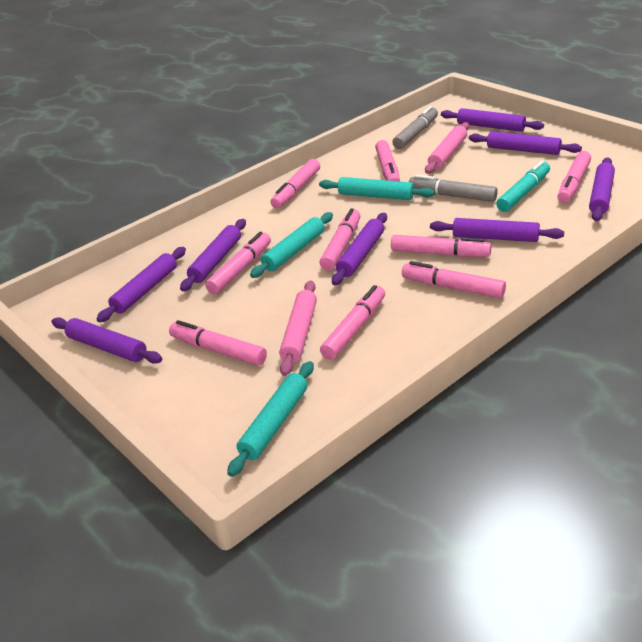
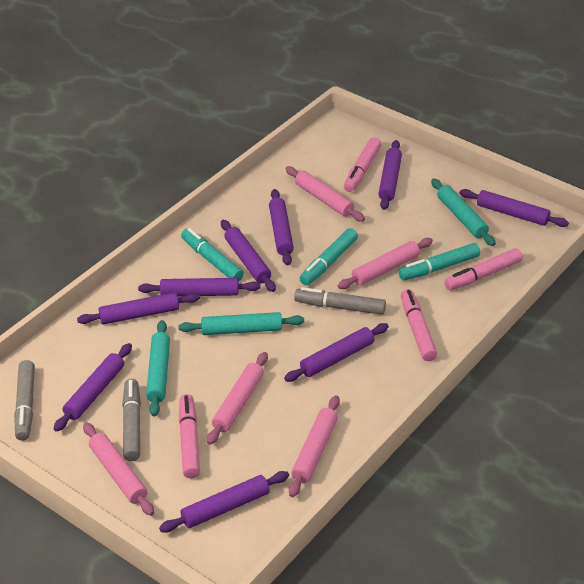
grey marker: 2 -> 3
pink marker: 9 -> 4
pink rolling pin: 2 -> 5
purple rolling pin: 8 -> 9
turquoise marker: 1 -> 3

